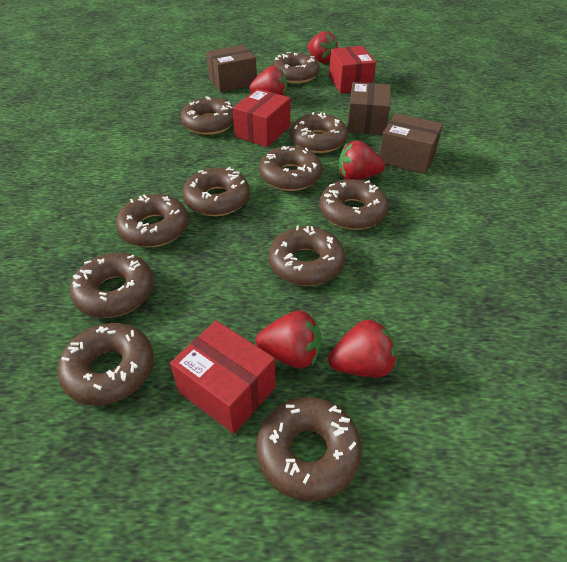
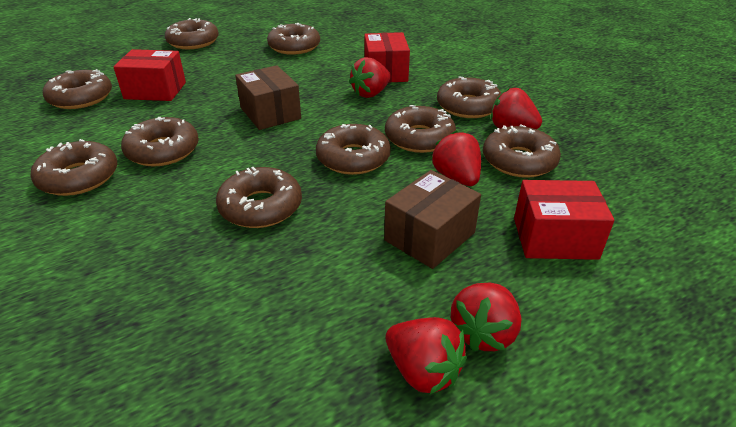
brown box: 3 -> 2
brown donut: 11 -> 10

